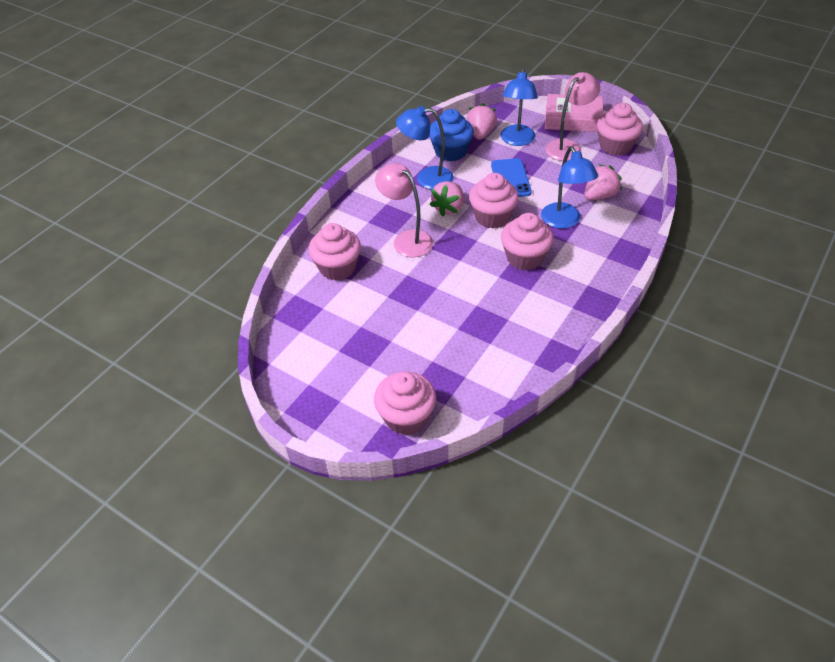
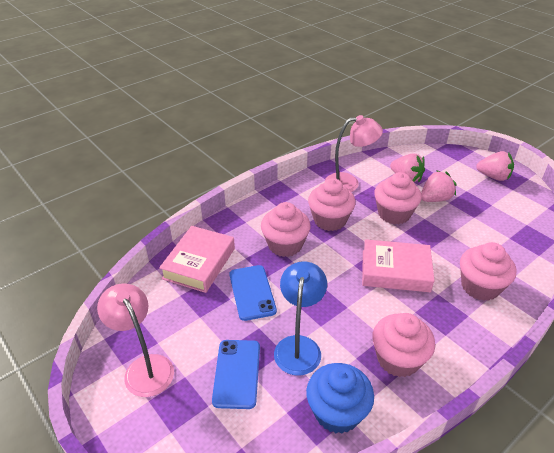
blue lamp: 3 -> 1
blue phone: 1 -> 2
pink book: 1 -> 2

